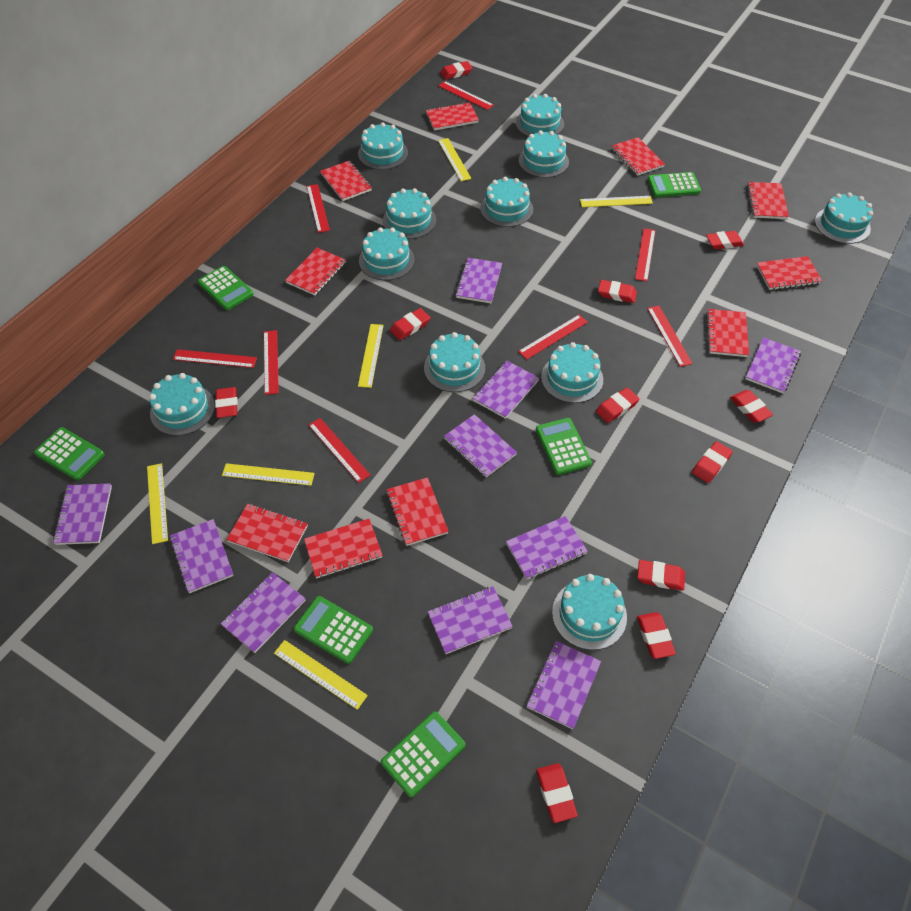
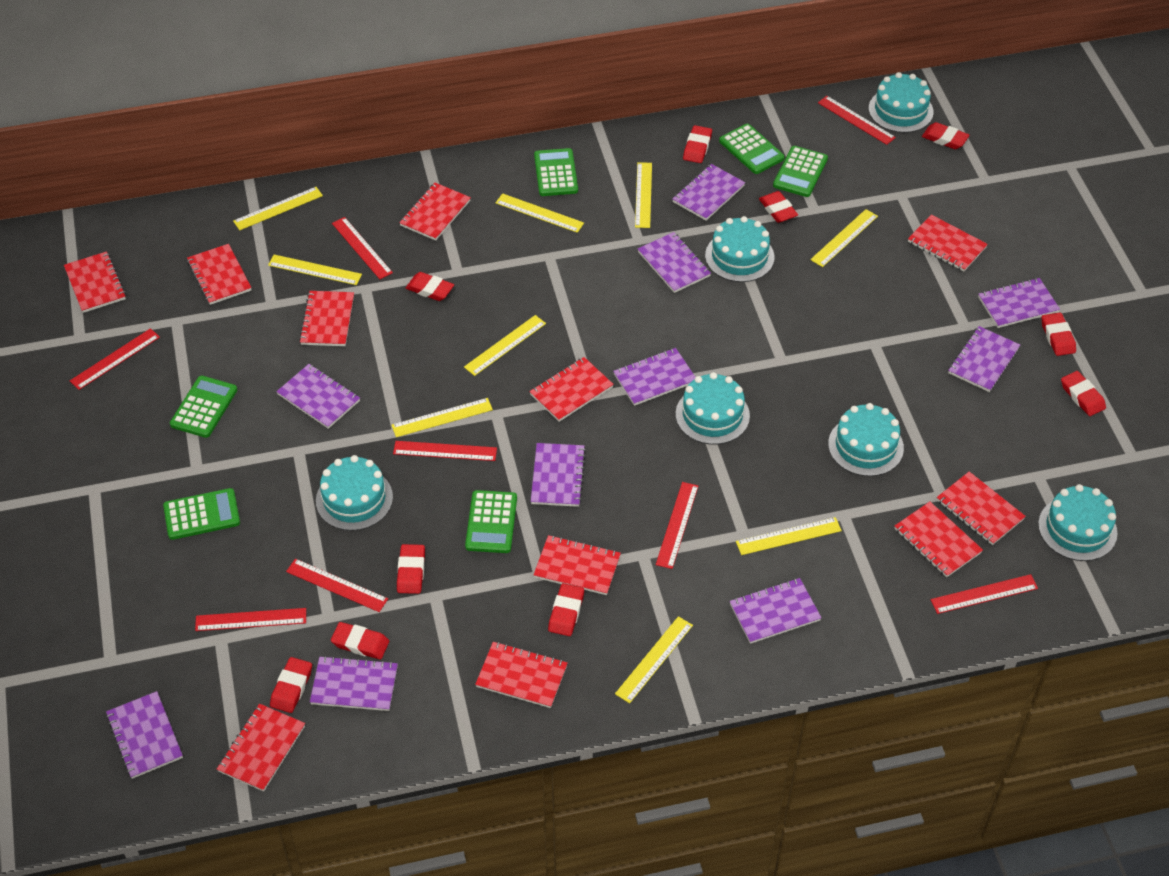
red eraser: 11 -> 10
red notebook: 10 -> 11
turquoise cake: 11 -> 6
yellow ruler: 6 -> 9

